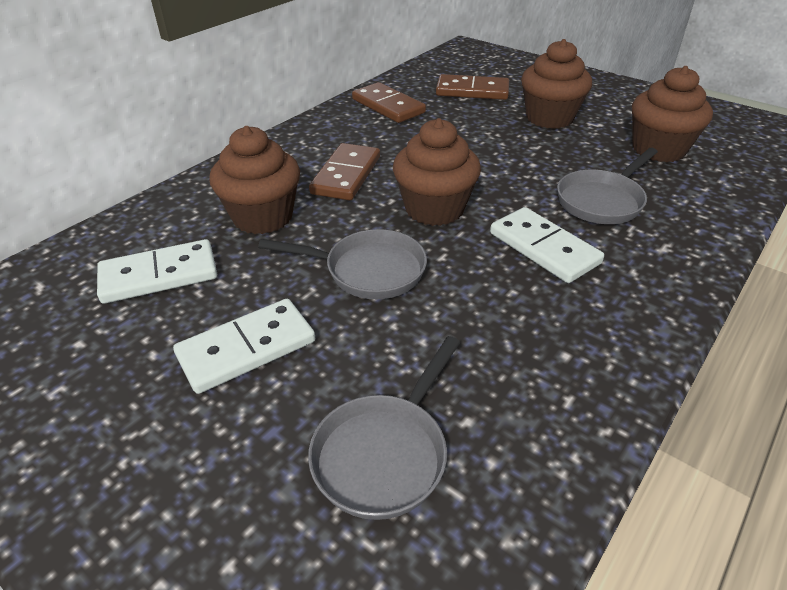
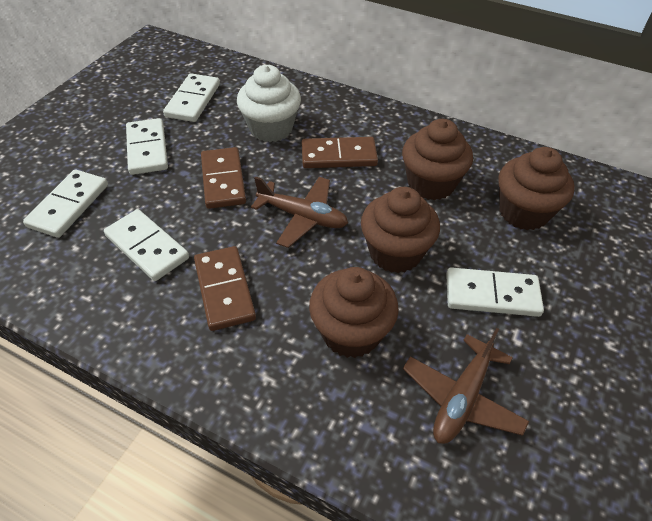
brown plane: 0 -> 2
grey pan: 3 -> 0
white cupcake: 0 -> 1
white domino: 3 -> 5

